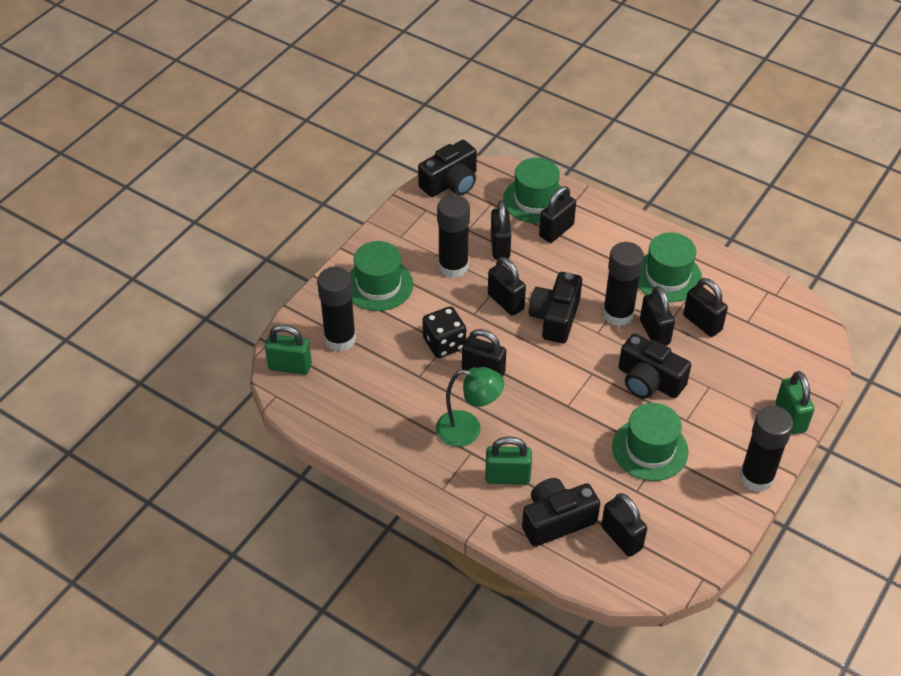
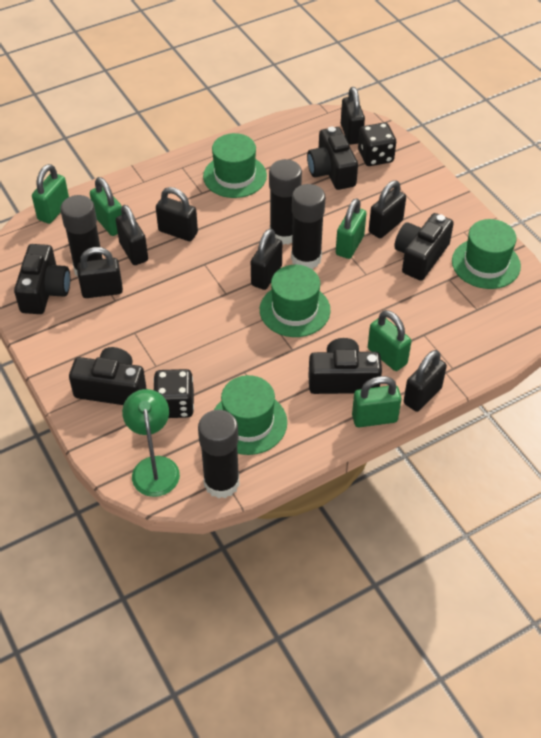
black camera: 4 -> 5
black dice: 1 -> 2
green padlock: 3 -> 5

